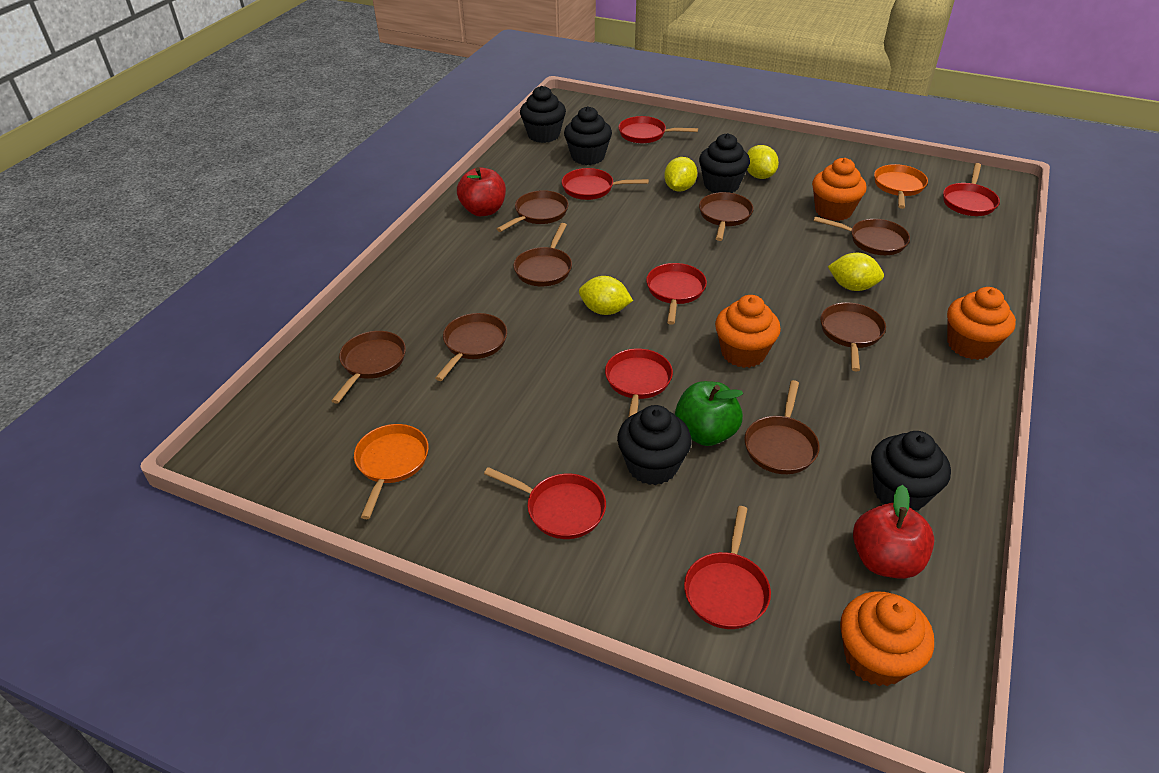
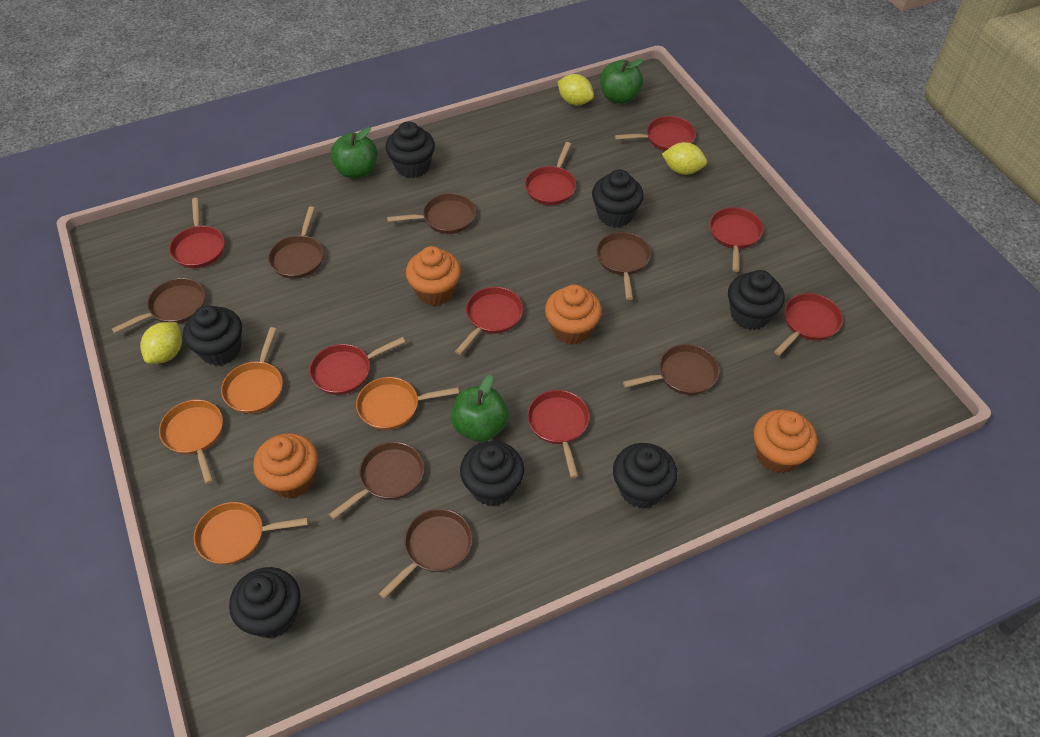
black cupcake: 5 -> 7
brown pan: 8 -> 7
green apple: 1 -> 3
orange pan: 2 -> 4
red apple: 2 -> 0
red pan: 7 -> 8
yellow lemon: 4 -> 3

